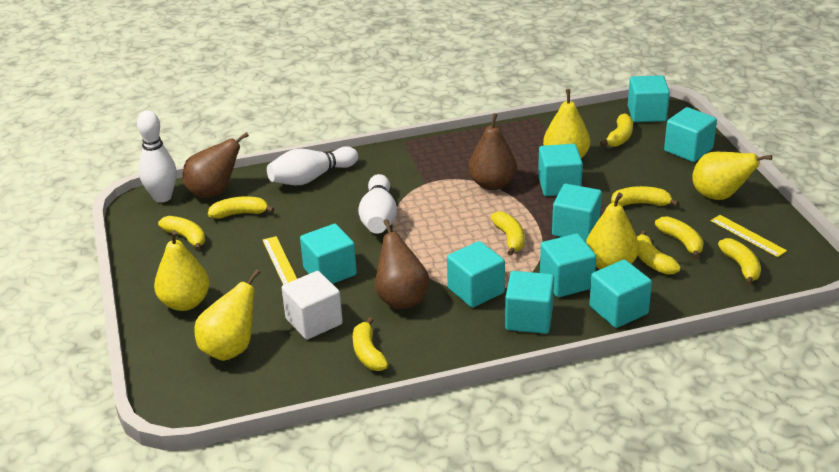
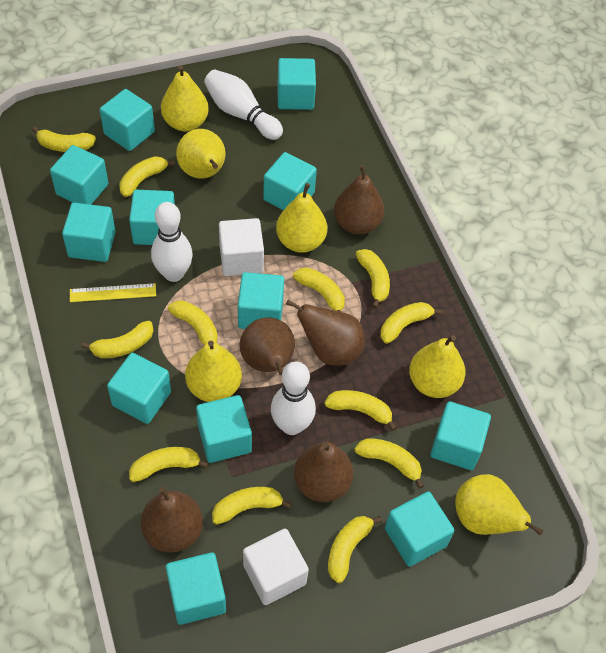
brown pear: 3 -> 5
turquoise cube: 9 -> 12
white cube: 1 -> 2
yellow banana: 9 -> 12
yellow pear: 5 -> 6
yellow ruler: 2 -> 1

